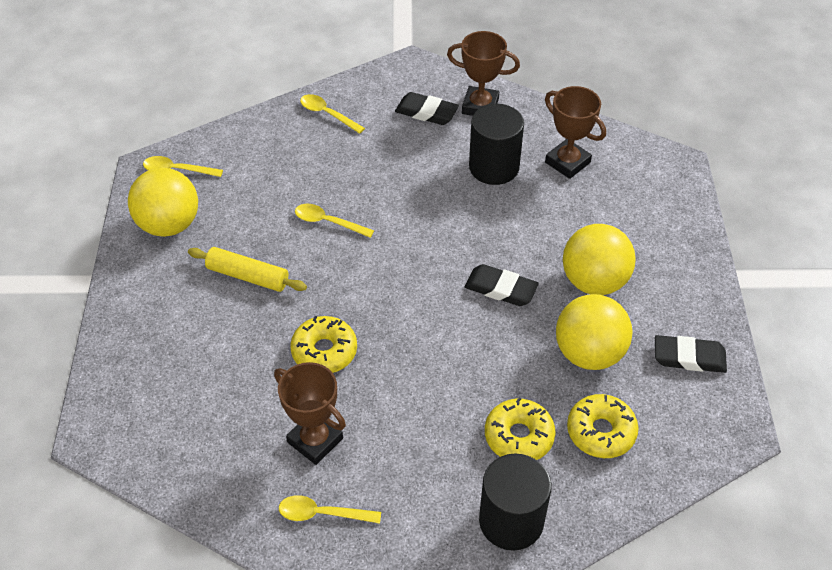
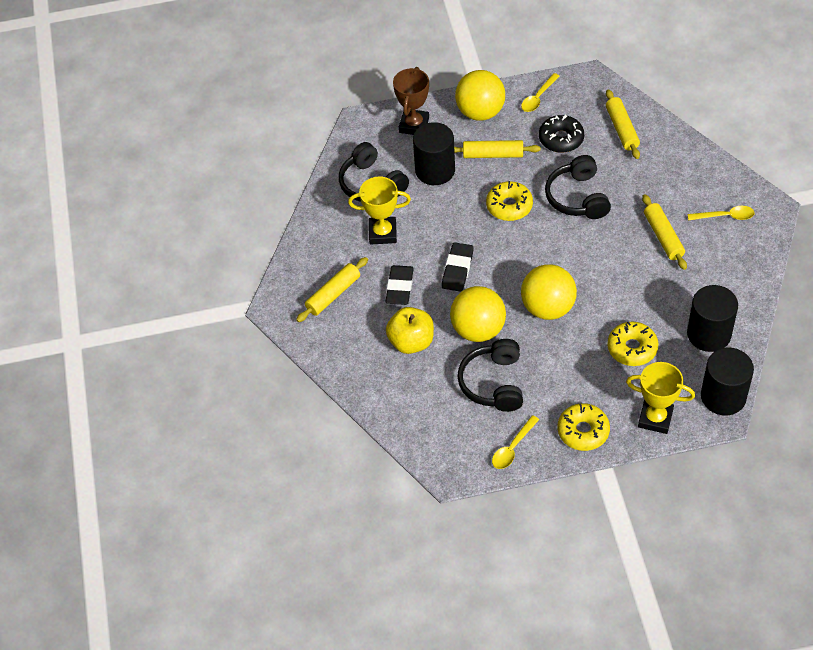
black cylinder: 2 -> 3
black donut: 0 -> 1
black eraser: 3 -> 2
black headphones: 0 -> 3
brown trophy: 3 -> 1
yellow apple: 0 -> 1
yellow rolling pin: 1 -> 4
yellow spoon: 4 -> 3
yellow trophy: 0 -> 2

